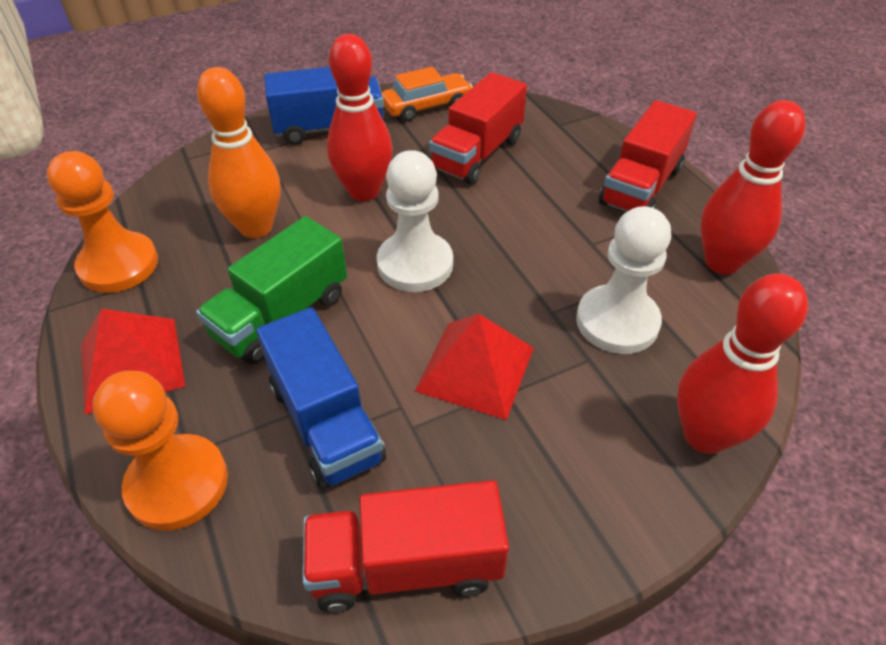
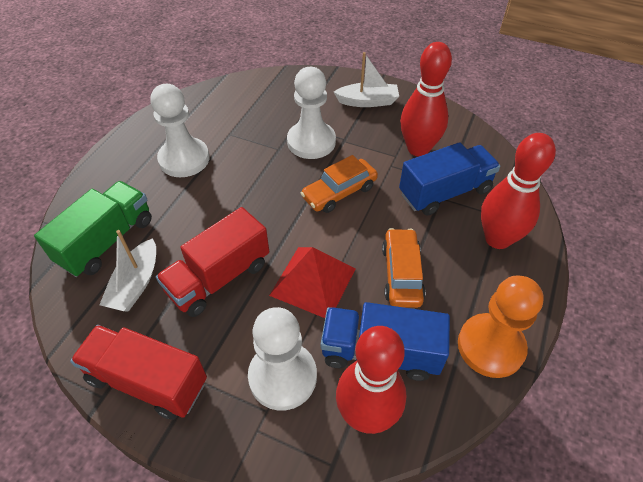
orange bowling pin: 1 -> 0
orange car: 1 -> 2
orange pawn: 2 -> 1
red pyramid: 2 -> 1
red truck: 3 -> 2
white boat: 0 -> 2
white pawn: 2 -> 3

